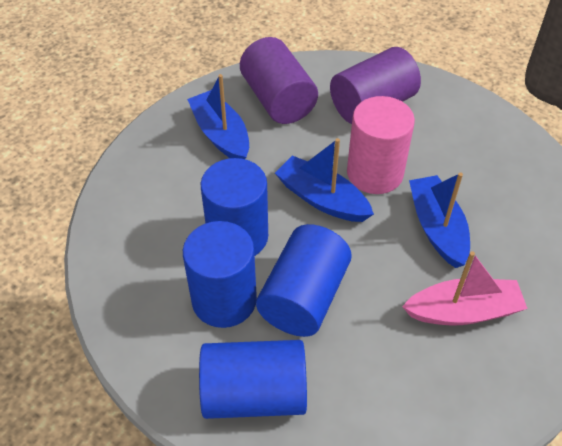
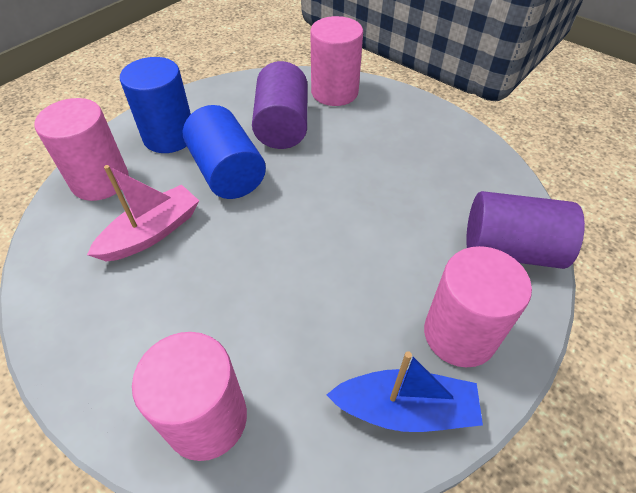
blue boat: 3 -> 1
blue cylinder: 4 -> 2
pink cylinder: 1 -> 4

